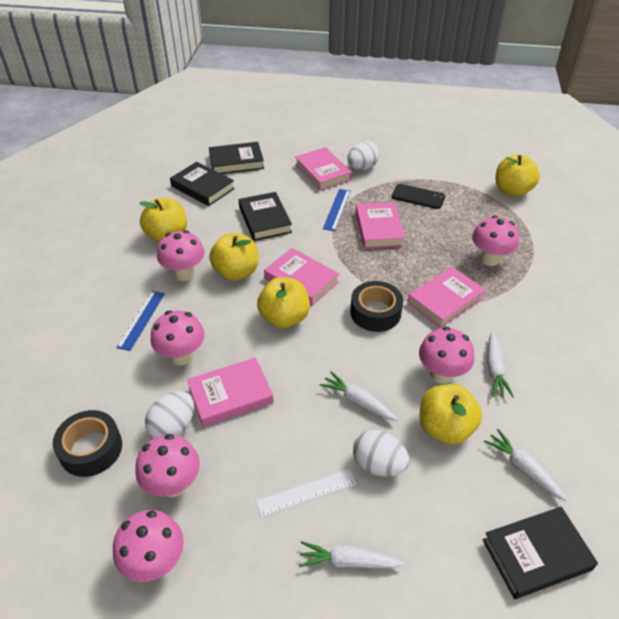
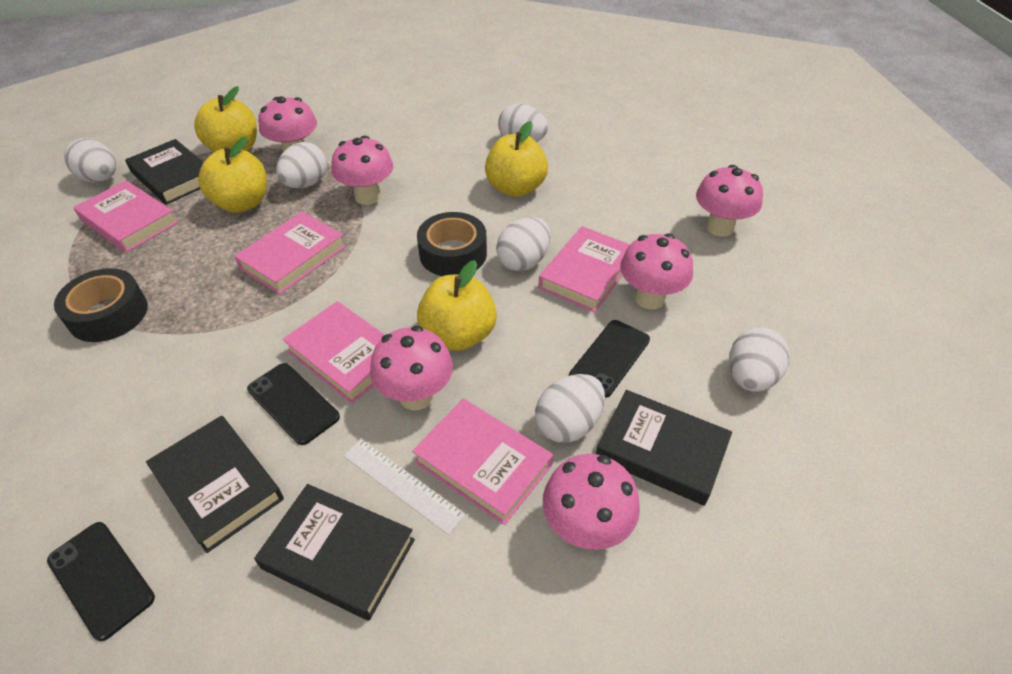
black phone: 1 -> 3
blue ruler: 2 -> 0
white carrot: 4 -> 0
white egg: 3 -> 6
yellow apple: 5 -> 4

